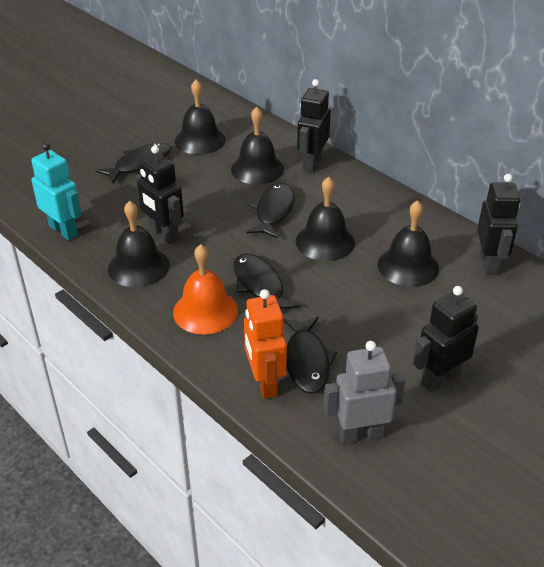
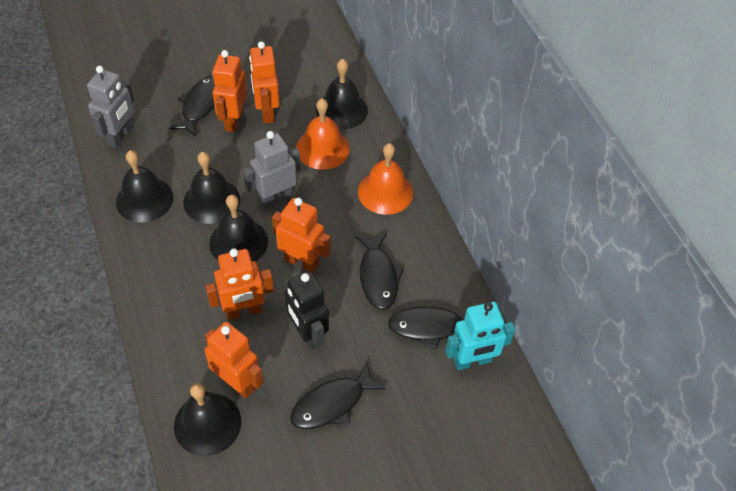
black robot: 4 -> 1
grey robot: 1 -> 2
orange bell: 1 -> 2
orange robot: 1 -> 5

